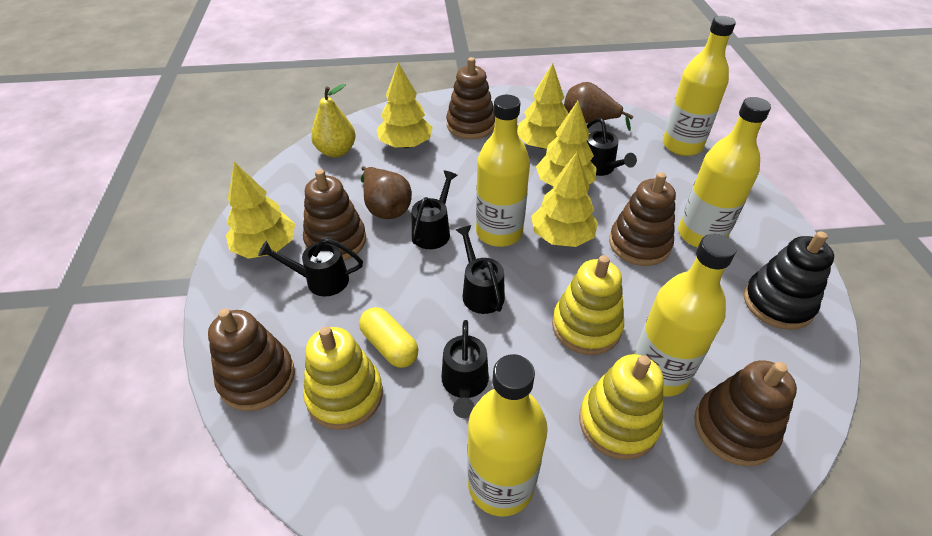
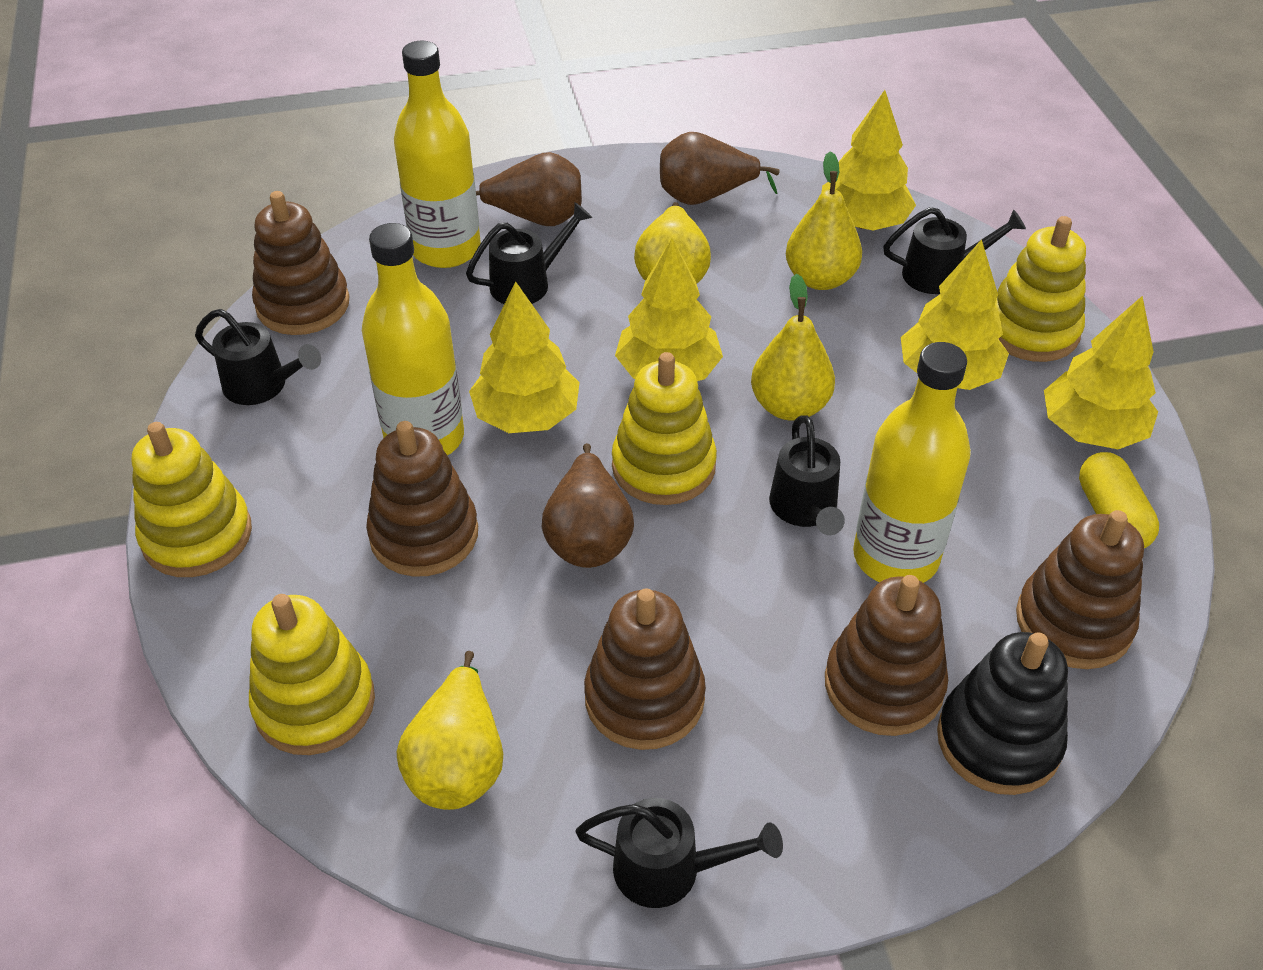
brown pear: 2 -> 3
yellow bottle: 5 -> 3
yellow pear: 1 -> 4
yellow stacking toy: 3 -> 4

